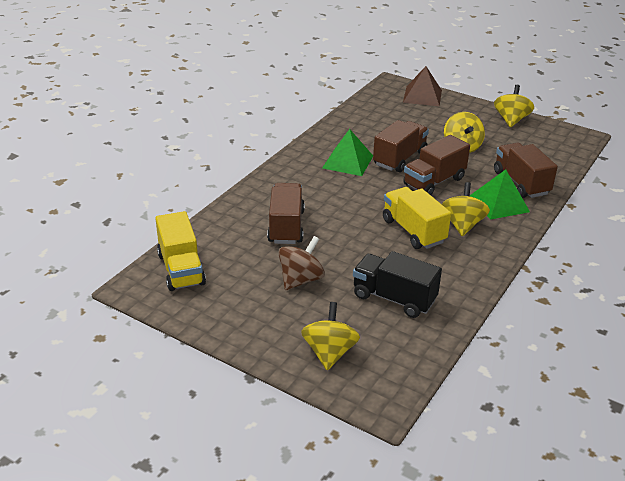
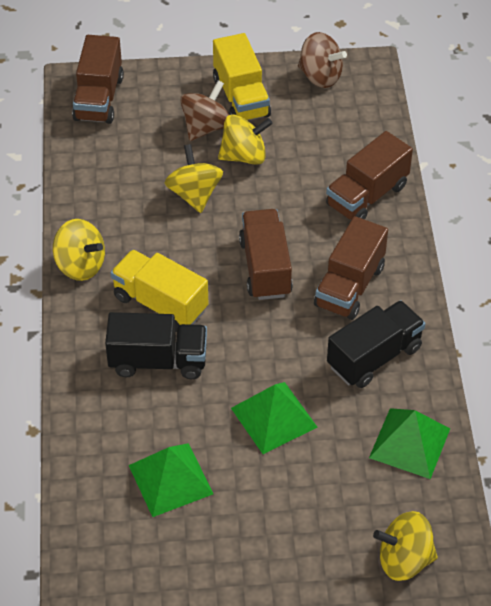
black truck: 1 -> 2
brown pyramid: 1 -> 0
brown spinning top: 1 -> 2
green pyramid: 2 -> 3

